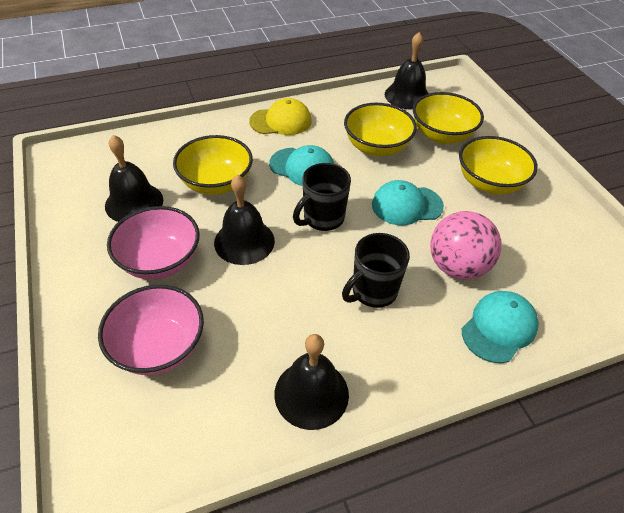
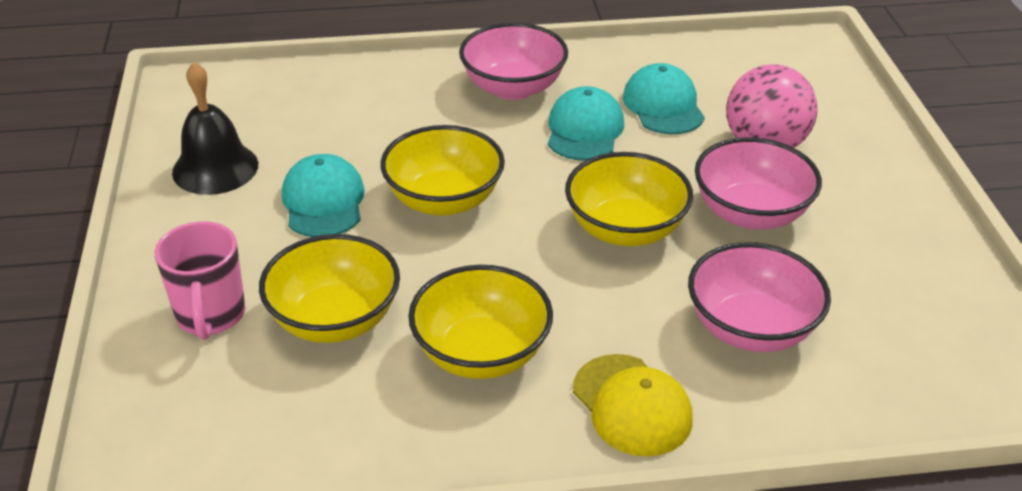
black bell: 4 -> 1
black mug: 2 -> 0
pink bowl: 2 -> 3
pink mug: 0 -> 1

